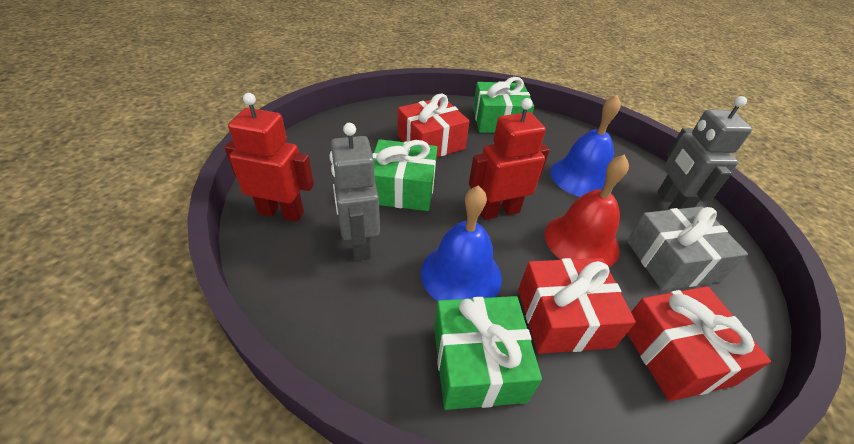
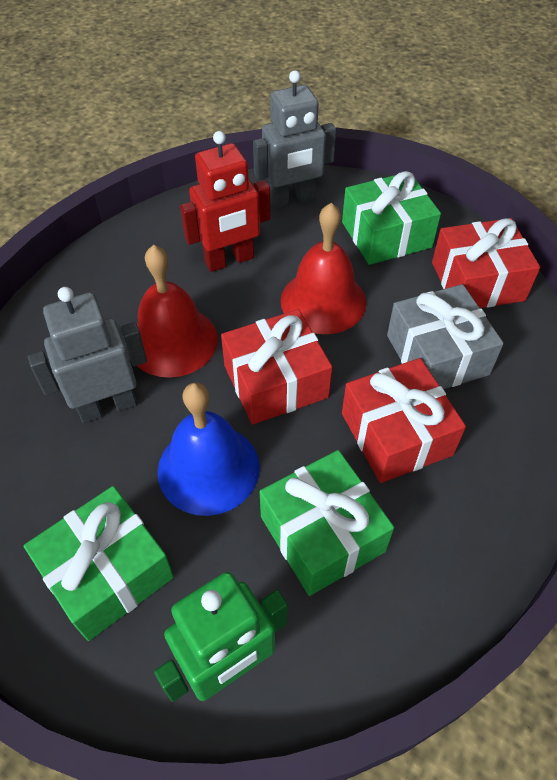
blue bell: 2 -> 1
green robot: 0 -> 1
red bell: 1 -> 2
red robot: 2 -> 1

